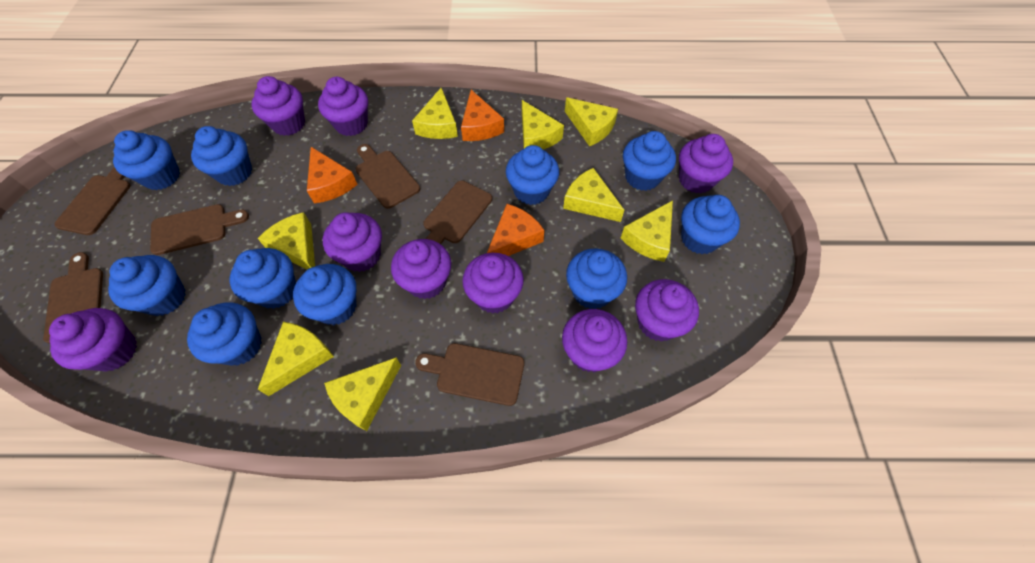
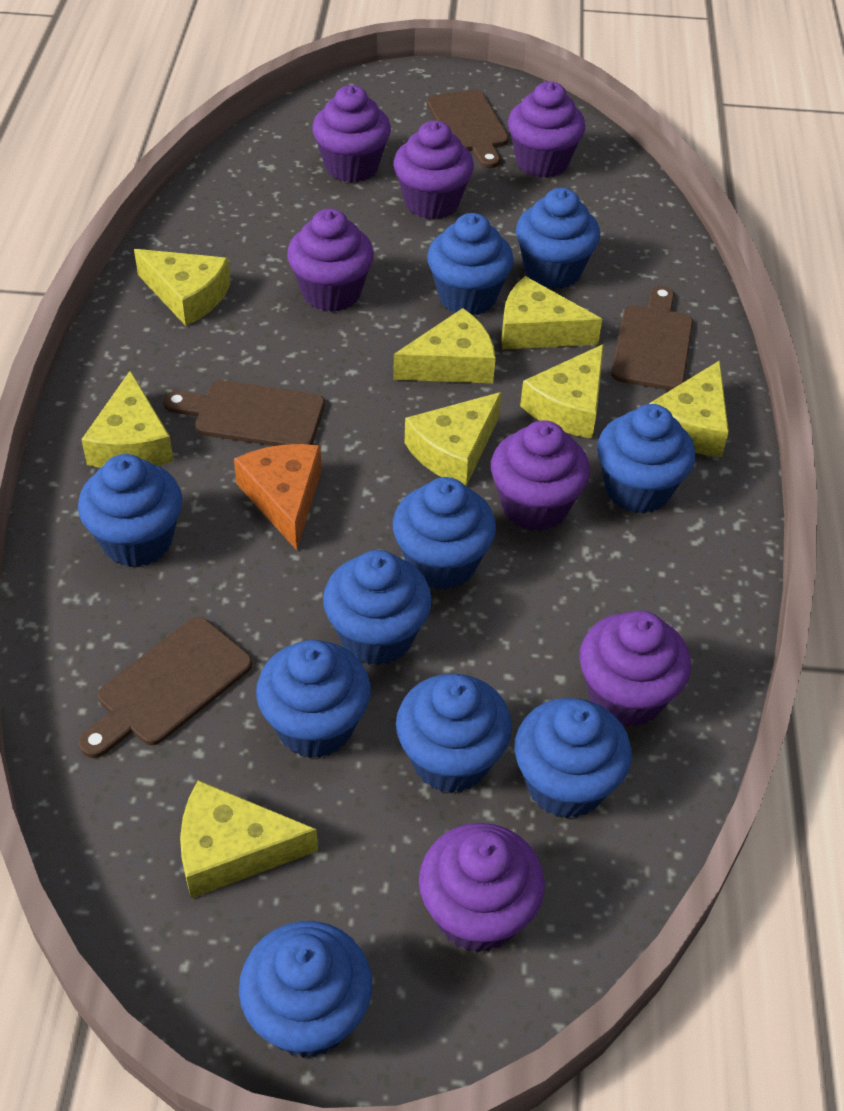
brown cutting board: 6 -> 4
orange cheese: 3 -> 1
purple cupcake: 9 -> 7

